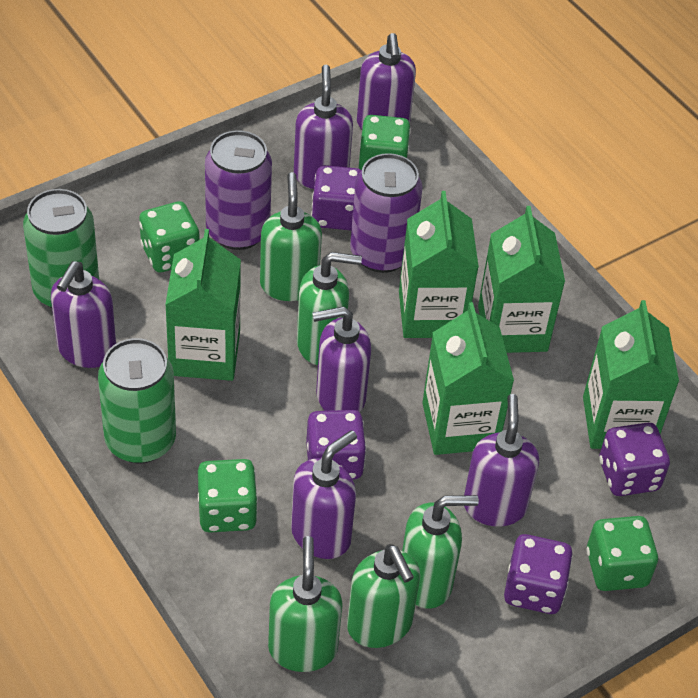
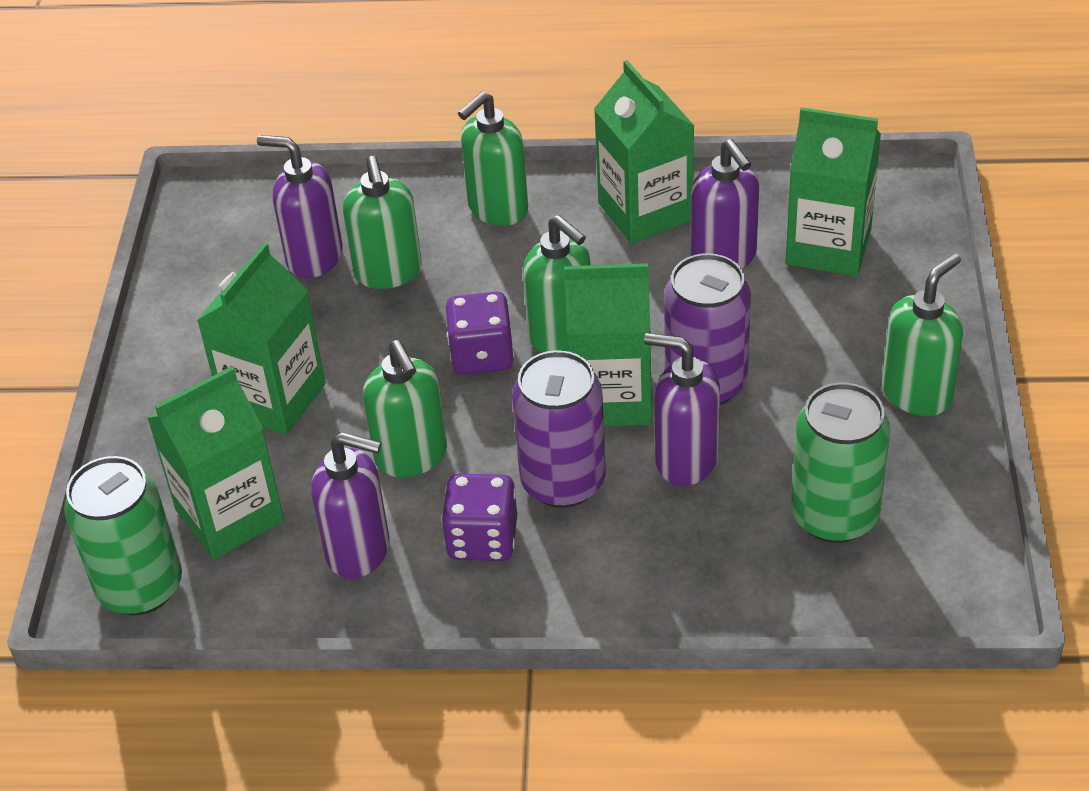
green dice: 4 -> 0
purple dice: 4 -> 2
purple soap dispenser: 6 -> 4

